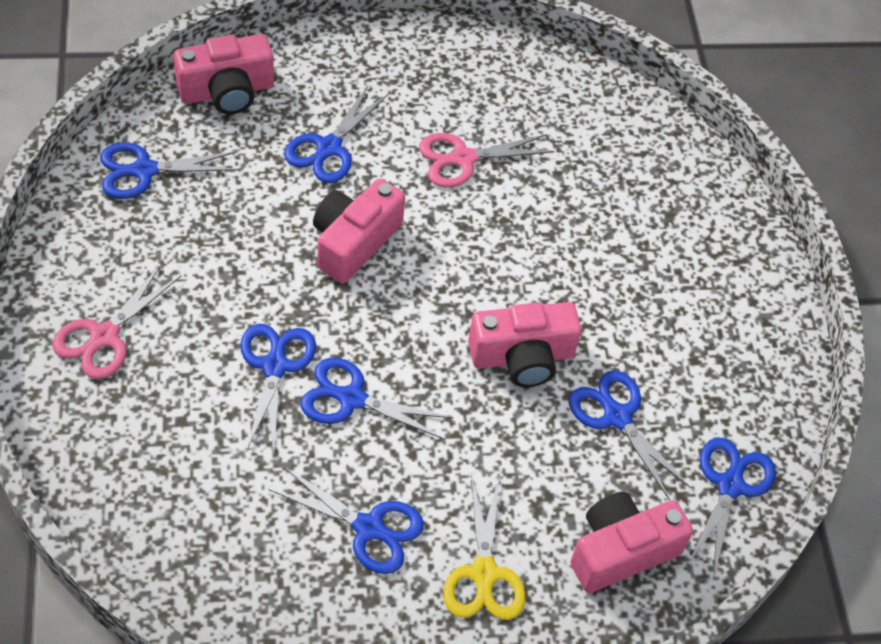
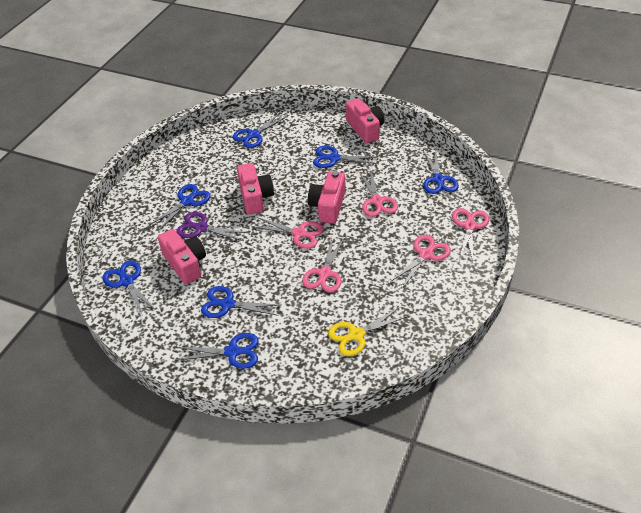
pink scissors: 2 -> 5
purple scissors: 0 -> 1

